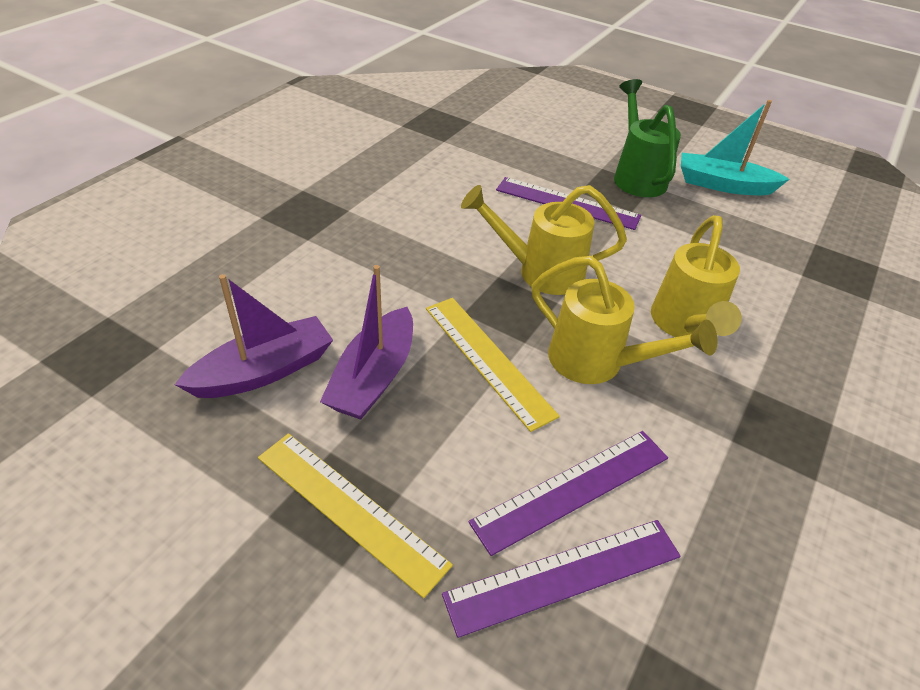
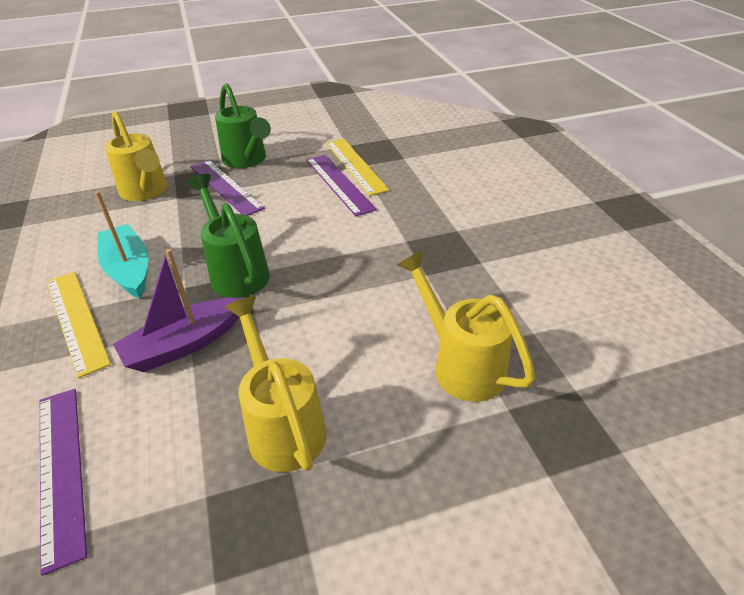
green watering can: 1 -> 2
purple boat: 2 -> 1

